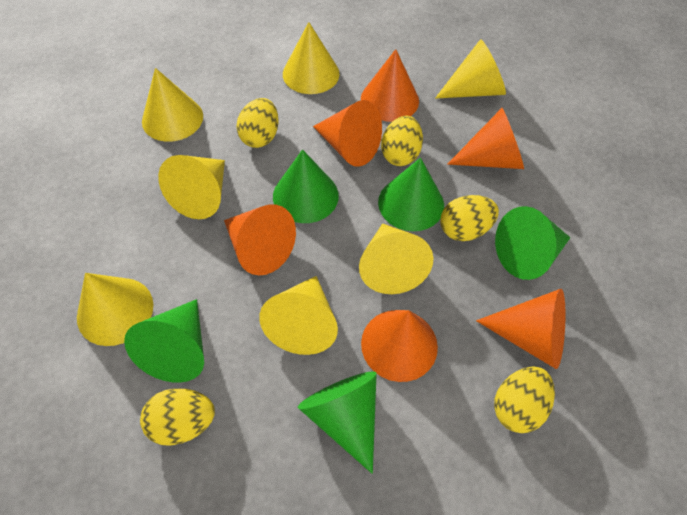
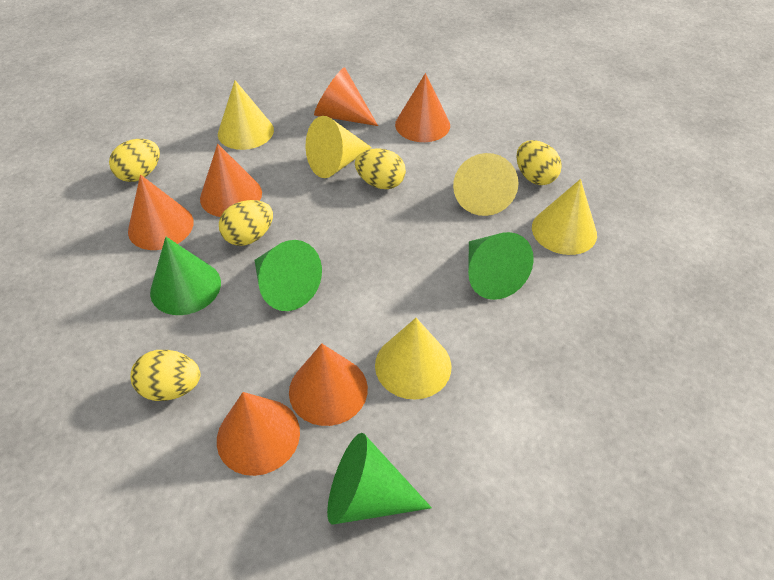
green cone: 5 -> 4
yellow cone: 7 -> 5

